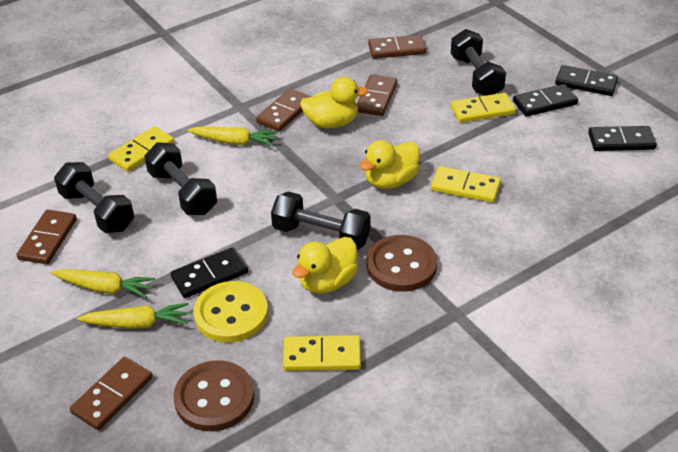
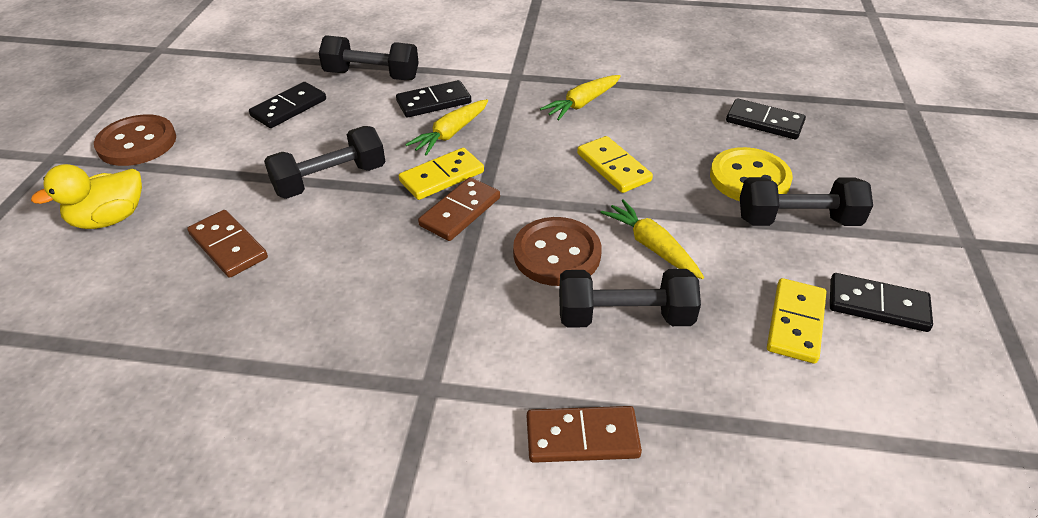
brown domino: 5 -> 3
yellow domino: 4 -> 3
yellow duck: 3 -> 1

